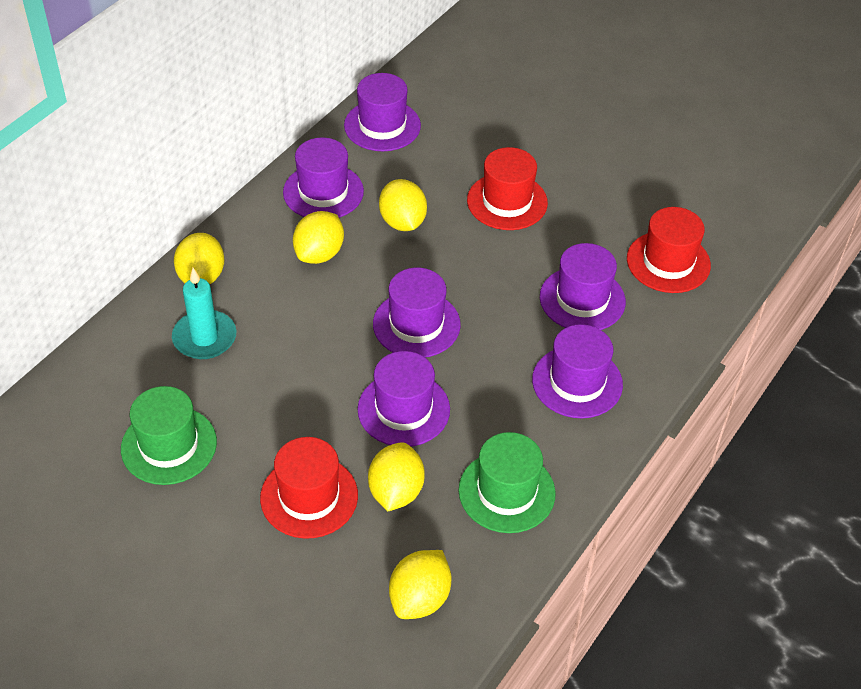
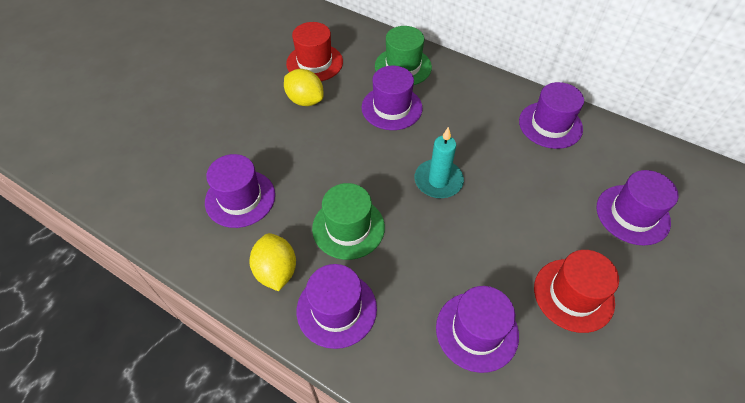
red hat: 3 -> 2
yellow lemon: 5 -> 2

